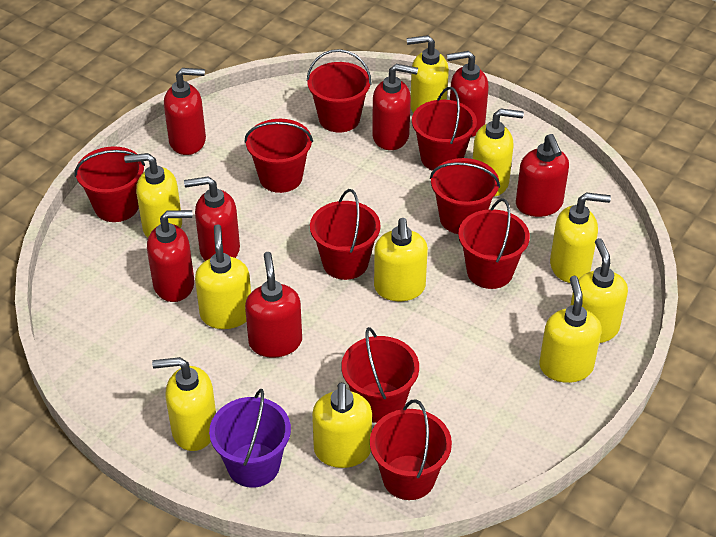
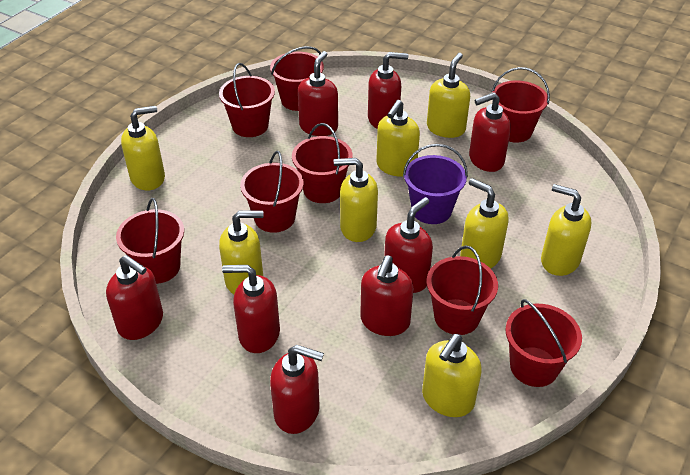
red bucket: 9 -> 8
red soap dispenser: 7 -> 8
yellow soap dispenser: 10 -> 8

